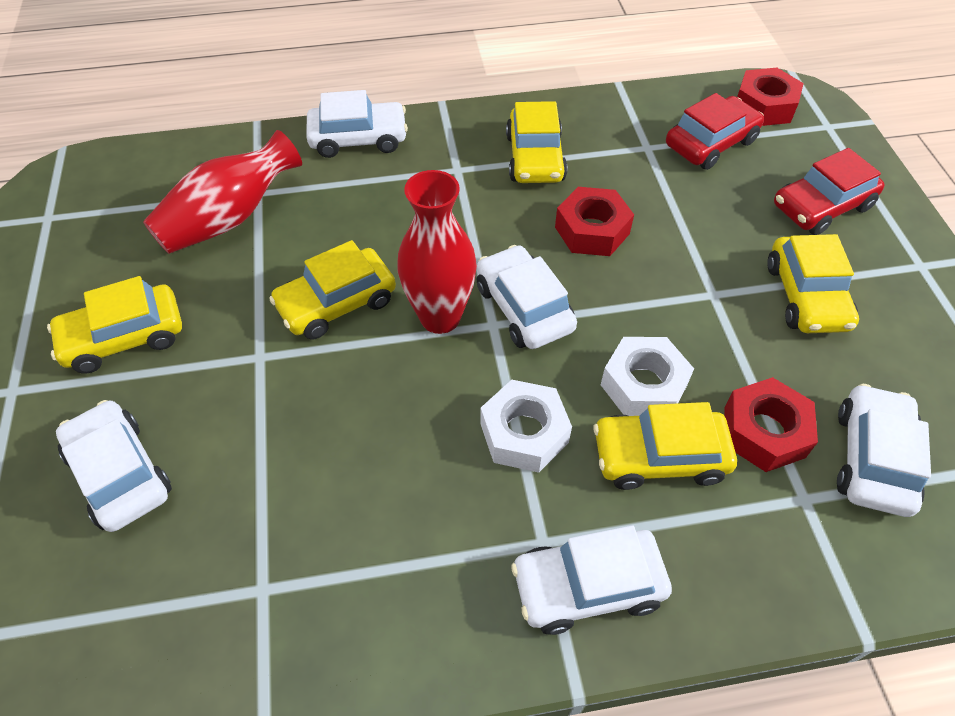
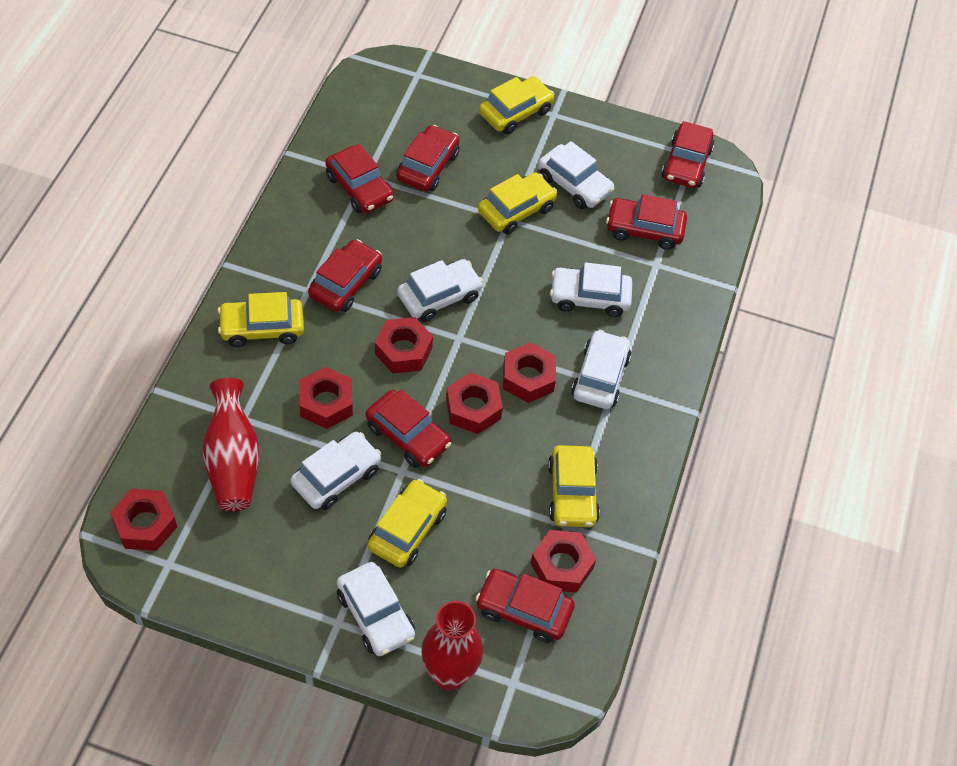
red car: 2 -> 7
red nut: 3 -> 6
white car: 5 -> 6
white nut: 2 -> 0

